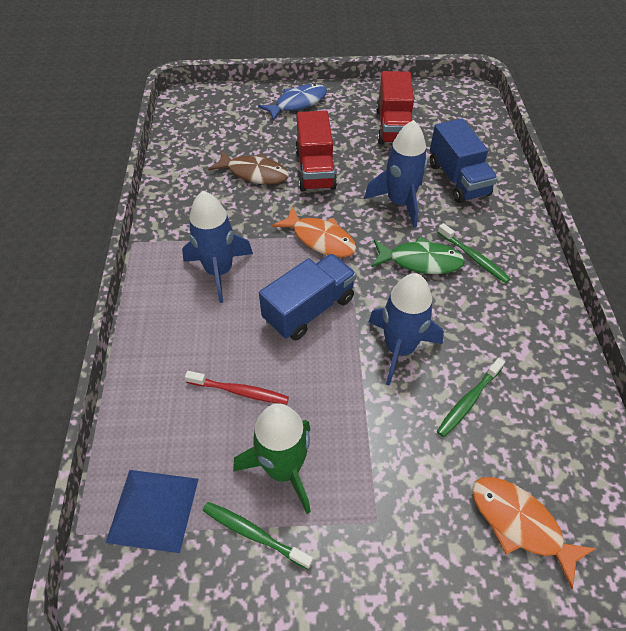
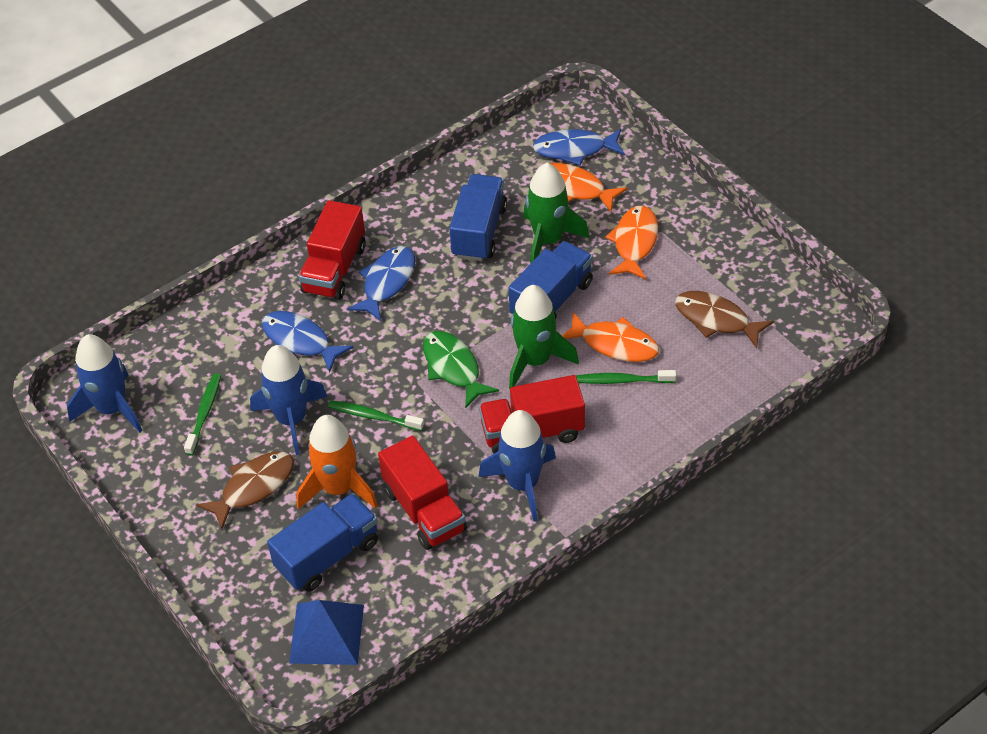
blue fish: 1 -> 3
blue truck: 2 -> 3
brown fish: 1 -> 2
green rocket: 1 -> 2
orange fish: 2 -> 3
orange rocket: 0 -> 1
red toothbrush: 1 -> 0
red truck: 2 -> 3

